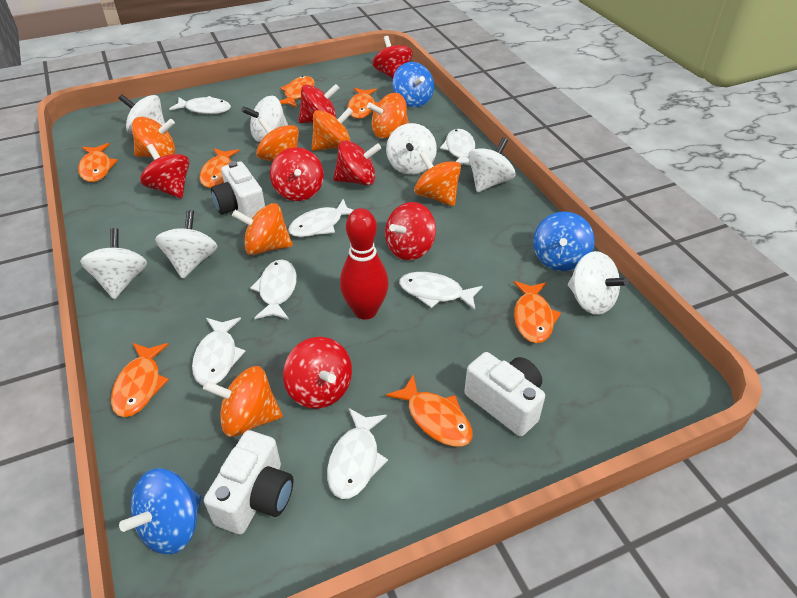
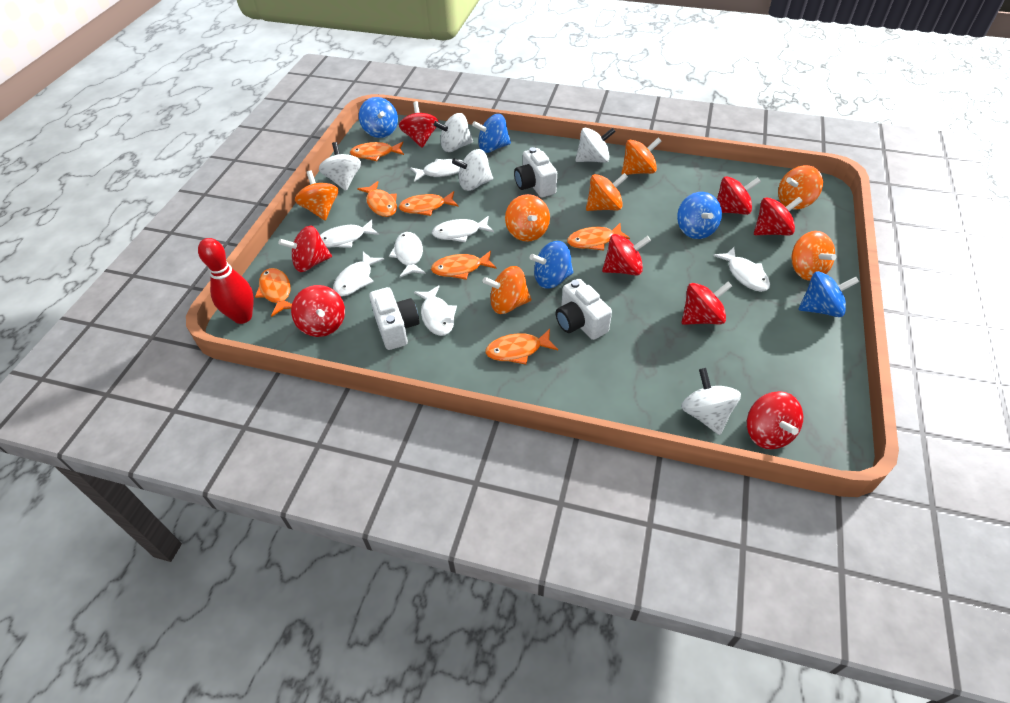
blue spinning top: 3 -> 5
red spinning top: 7 -> 8
white spinning top: 7 -> 5

